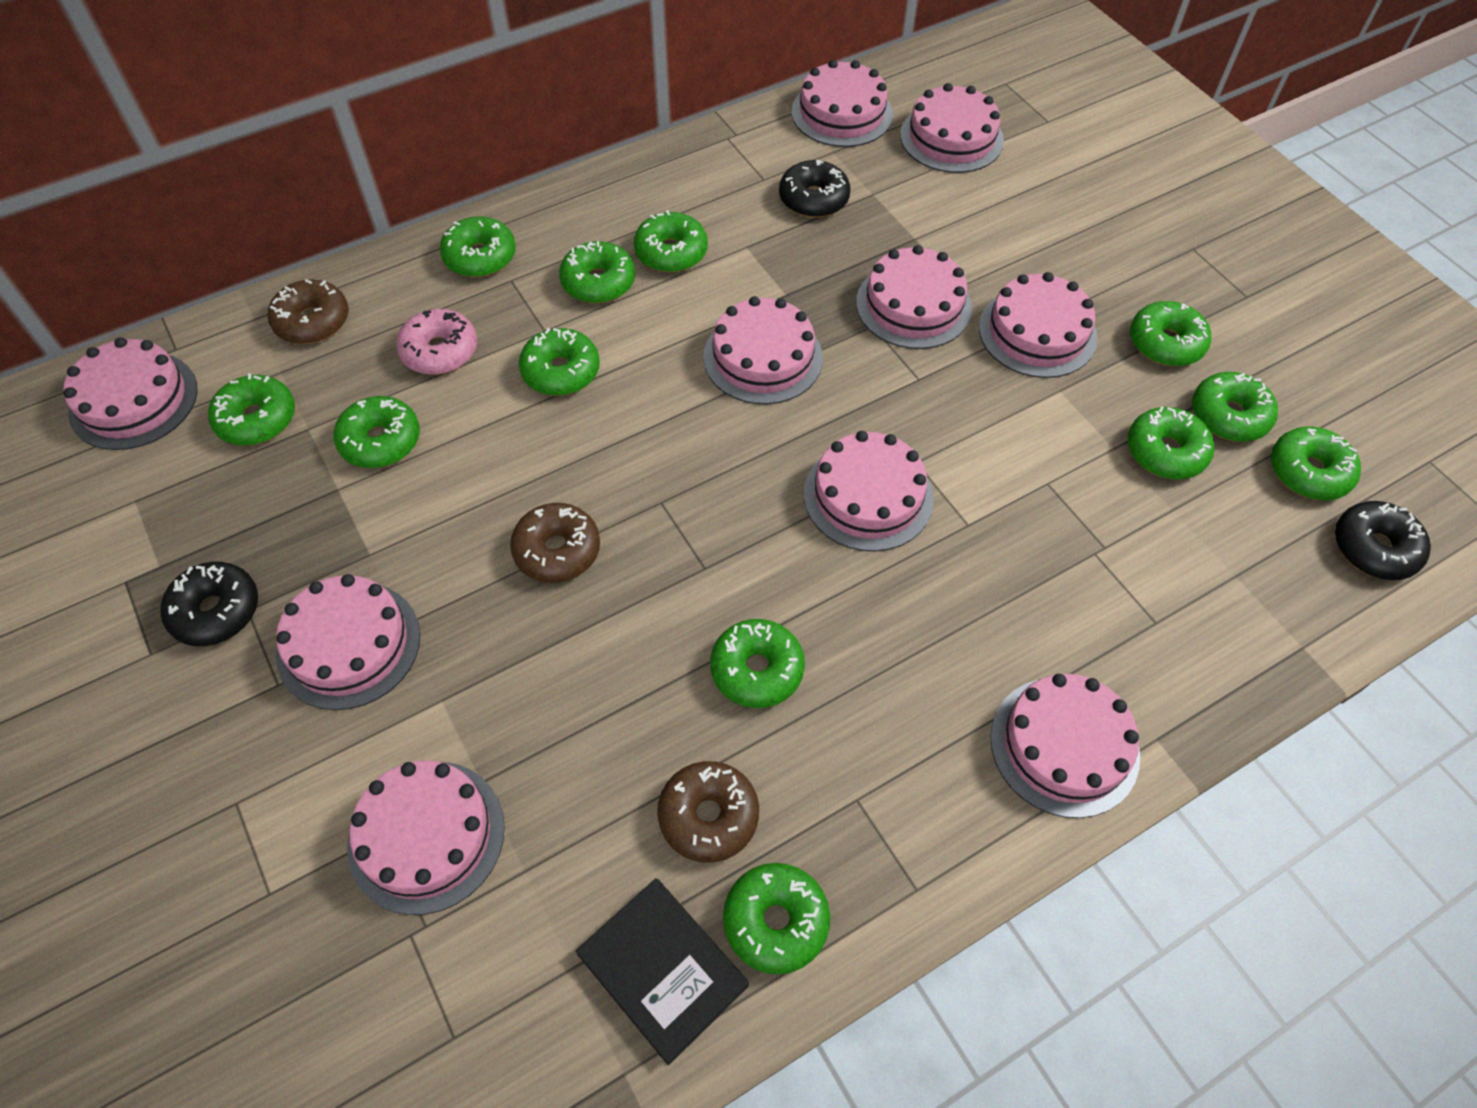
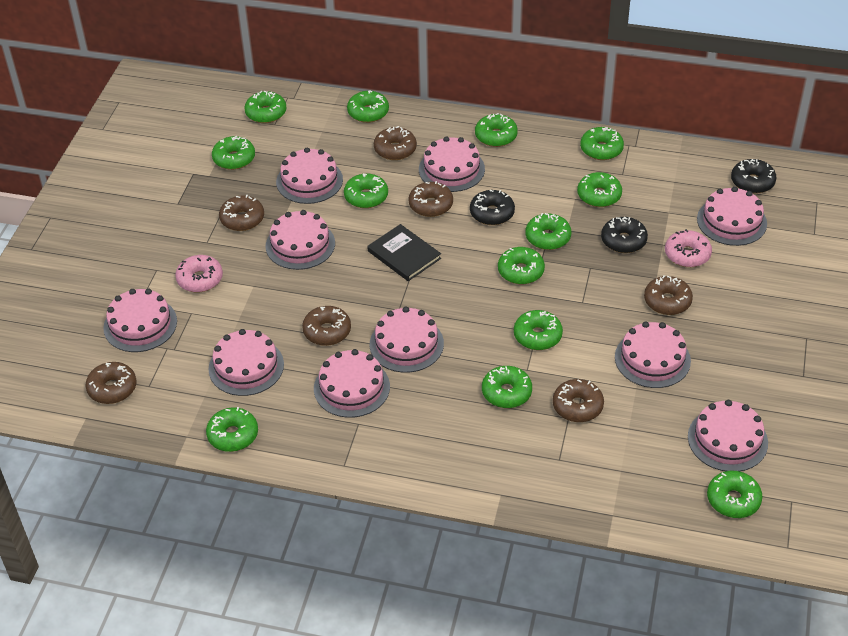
brown donut: 3 -> 7
green donut: 12 -> 13
pink donut: 1 -> 2

